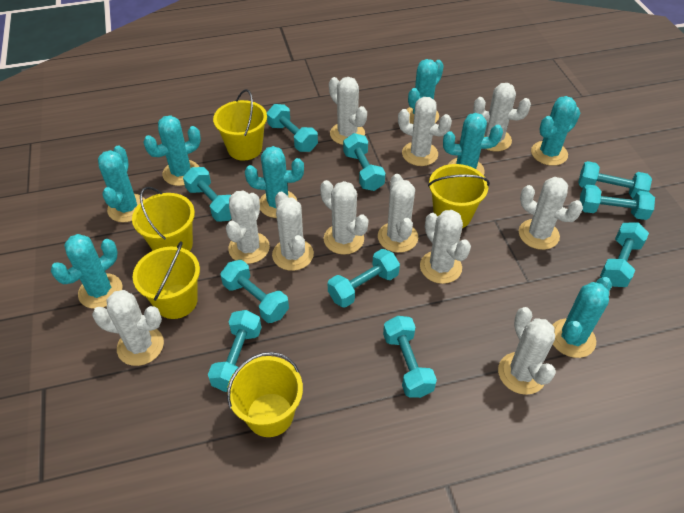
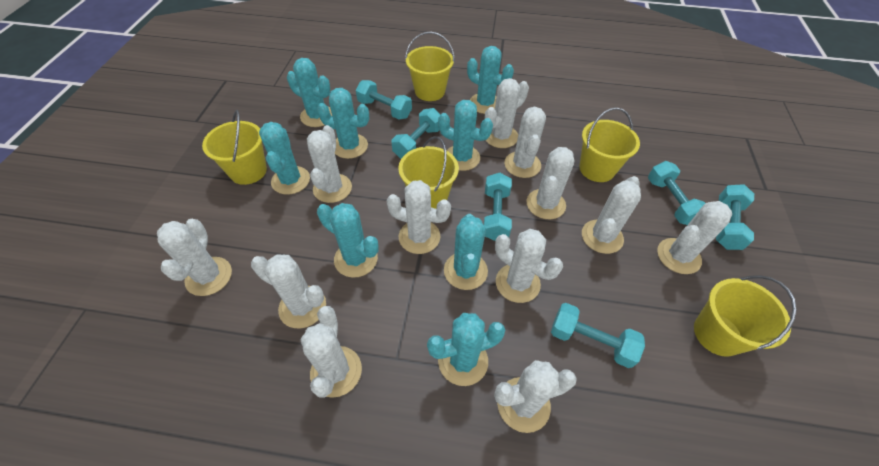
turquoise dumbbell: 10 -> 6
white cactus: 11 -> 12

